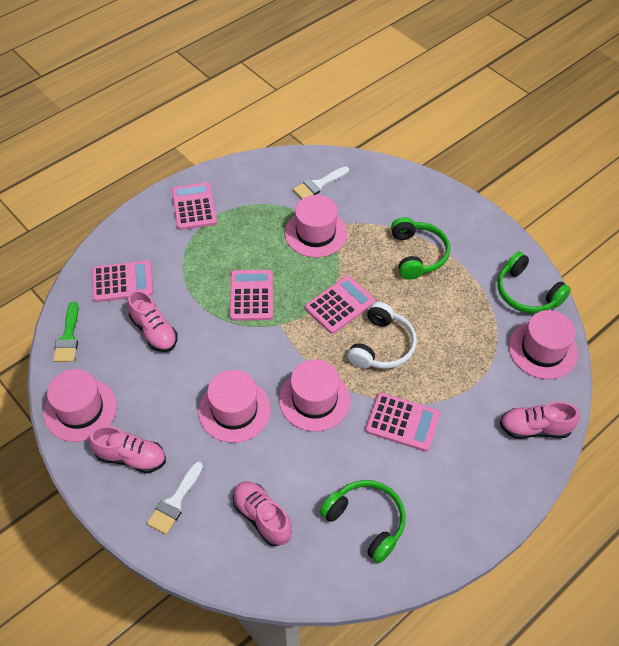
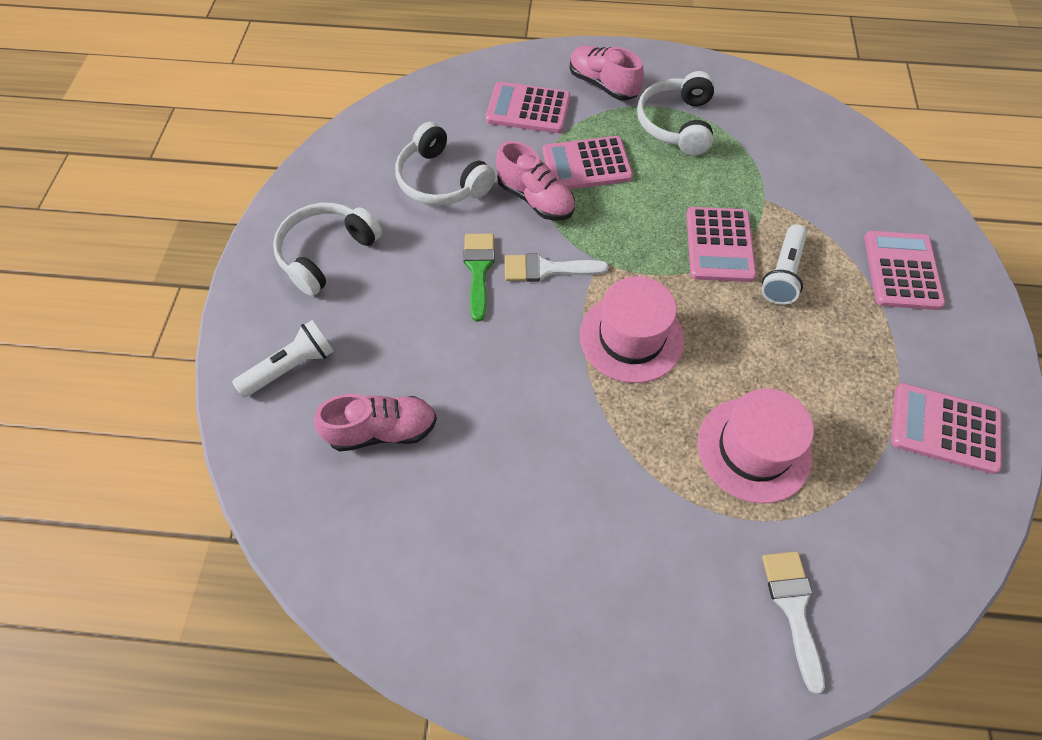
green headphones: 3 -> 0
pink hat: 5 -> 2
pink shoe: 4 -> 3
white flashlight: 0 -> 2
white headphones: 1 -> 3

